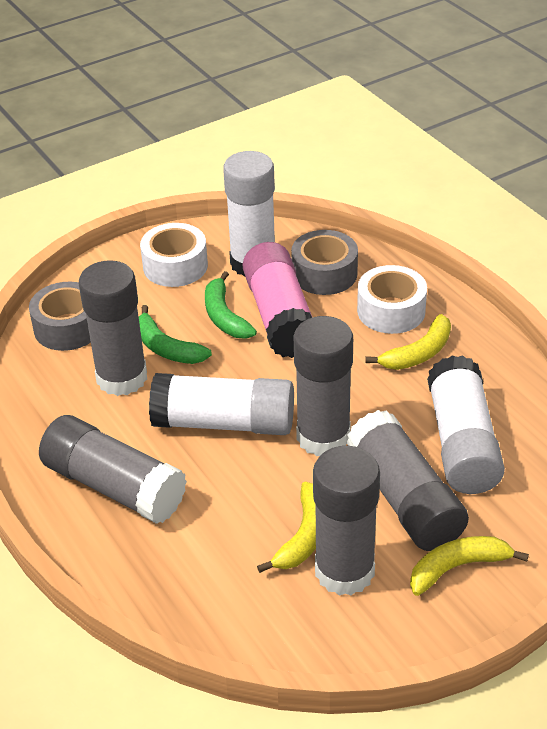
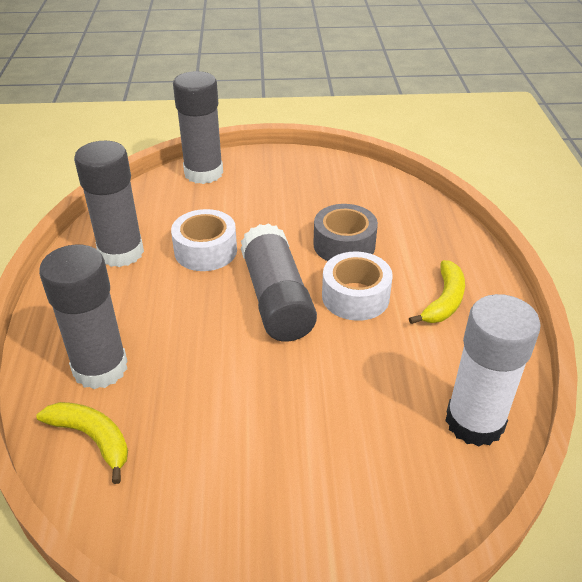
green banana: 2 -> 0
grey glue stick: 5 -> 4
grey tape: 2 -> 1
pink glue stick: 1 -> 0
white glue stick: 3 -> 1
yellow banana: 3 -> 2

